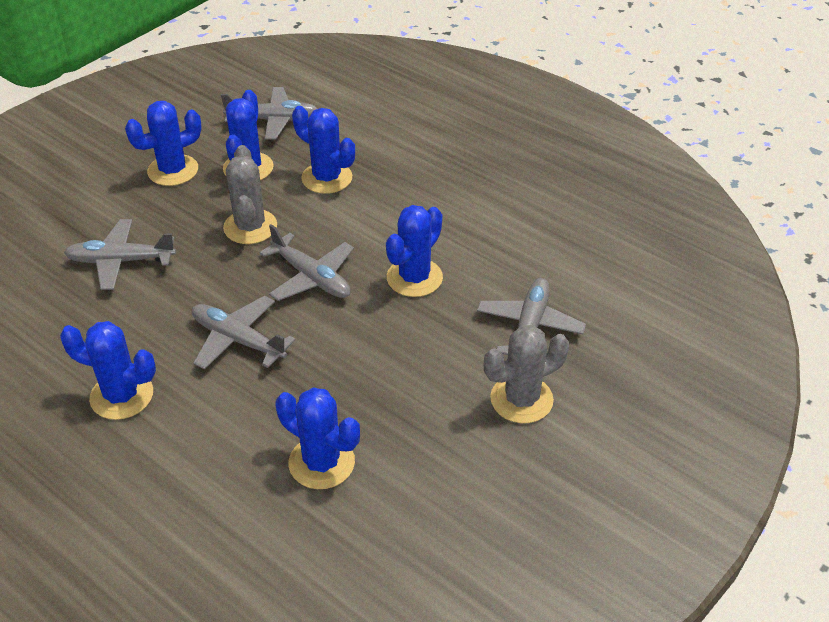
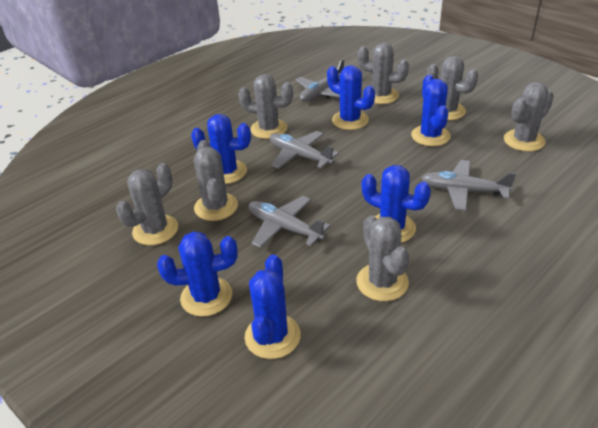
grey cactus: 2 -> 7
grey plane: 5 -> 4

